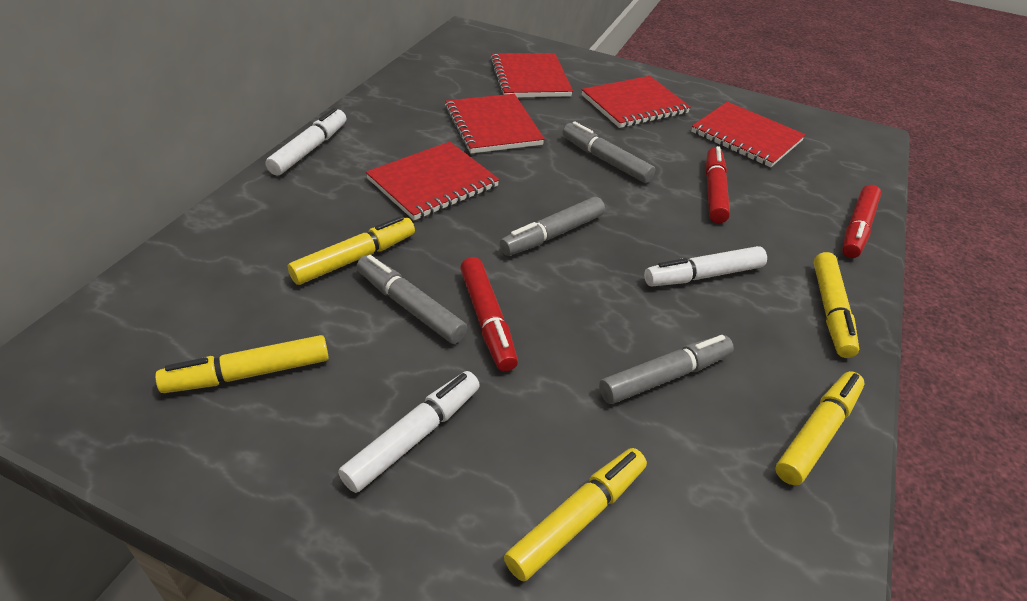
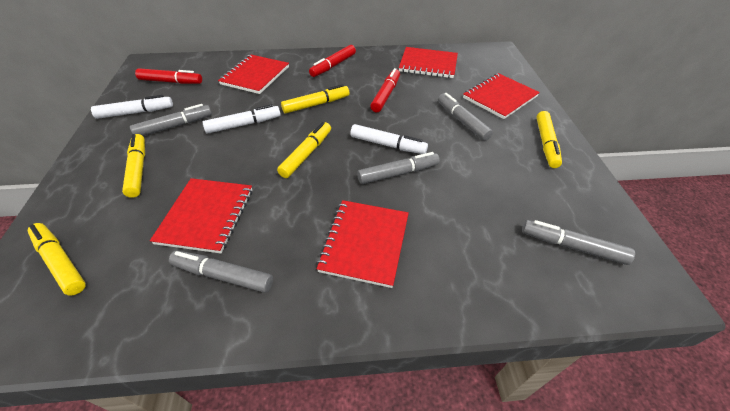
grey marker: 4 -> 5

